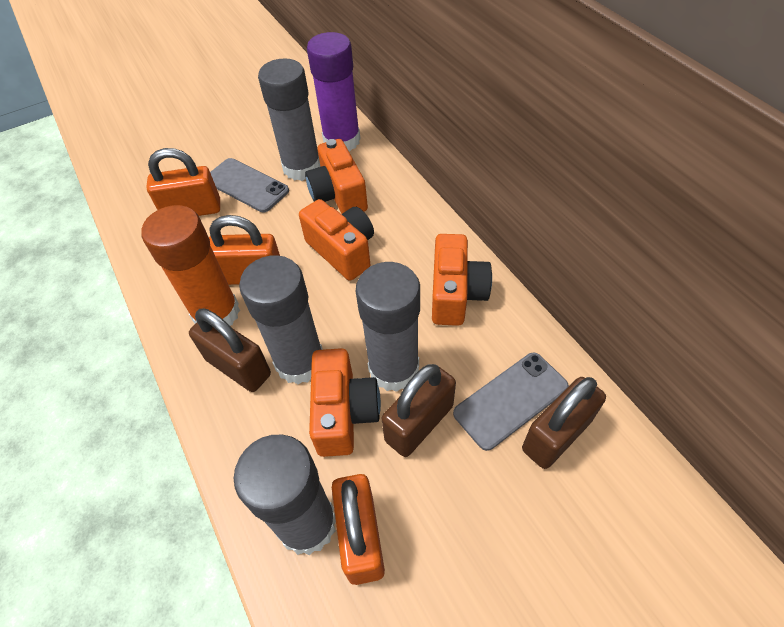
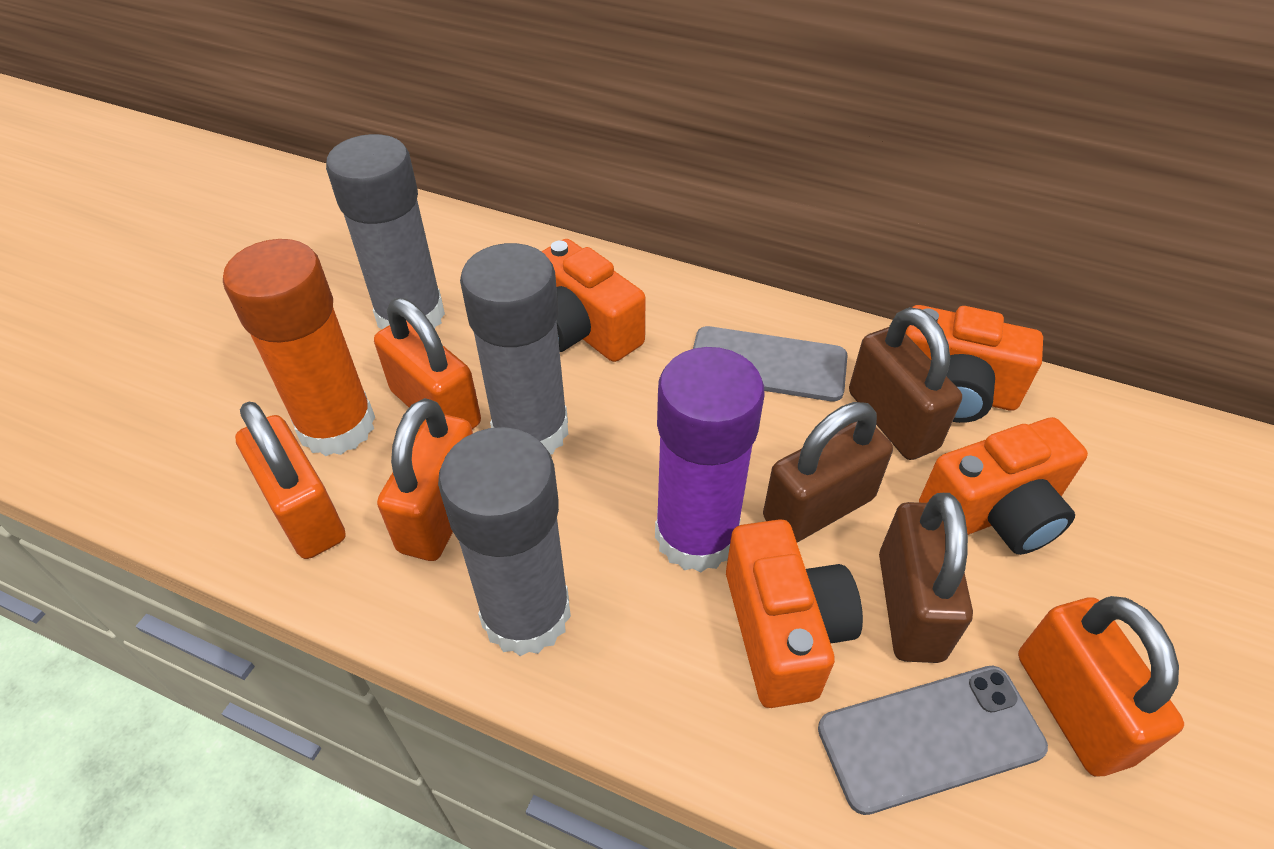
grey glue stick: 4 -> 3
orange padlock: 3 -> 4

